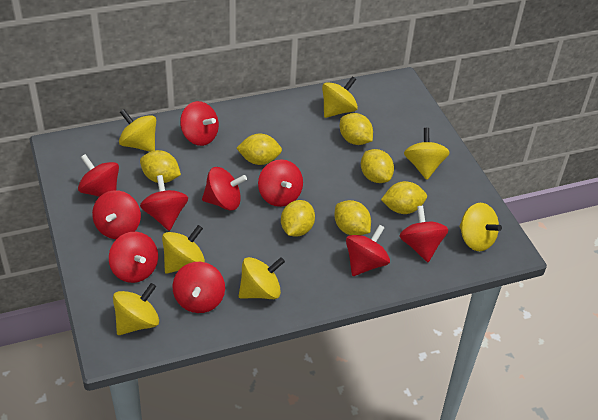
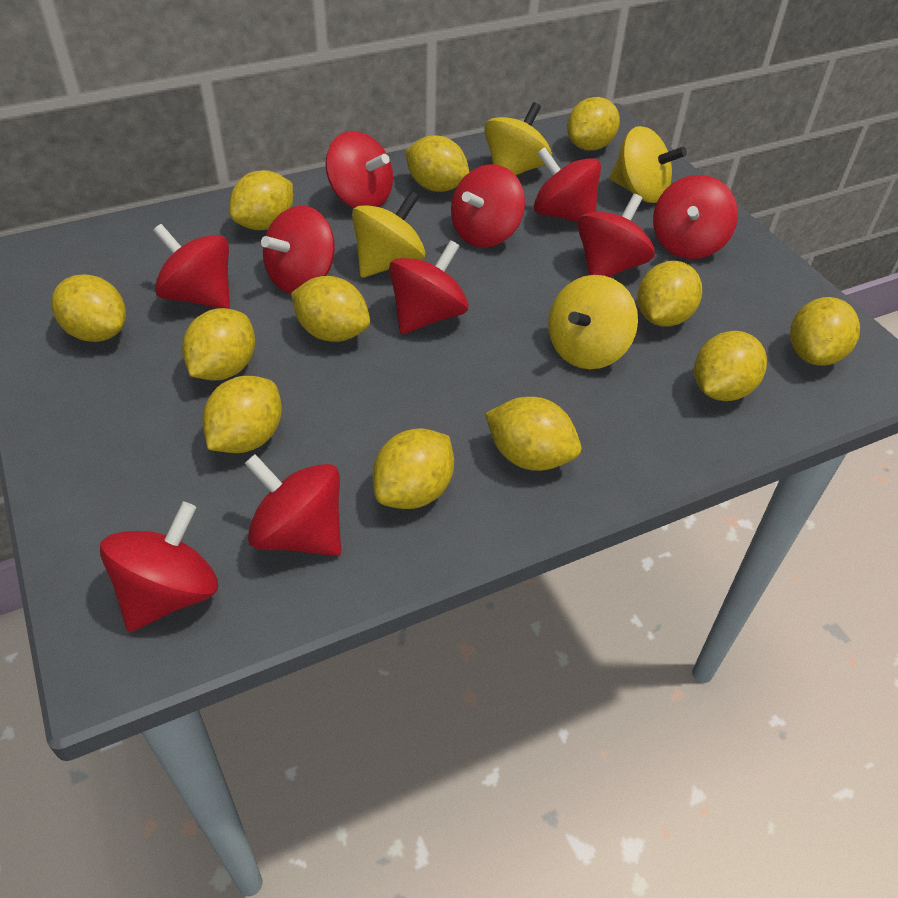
yellow lemon: 7 -> 12
yellow spinning top: 7 -> 4

